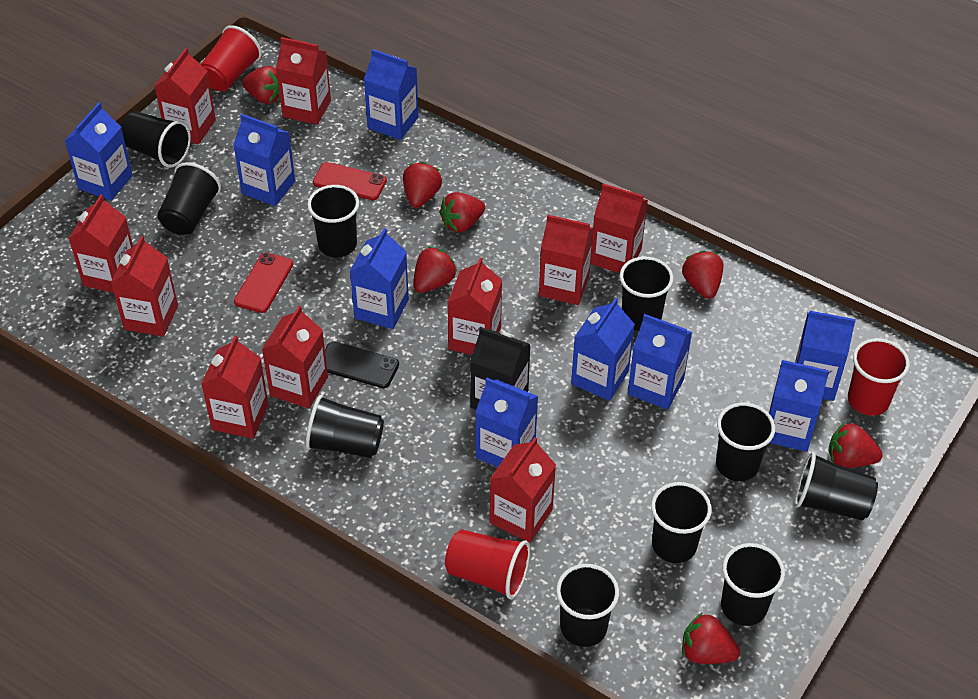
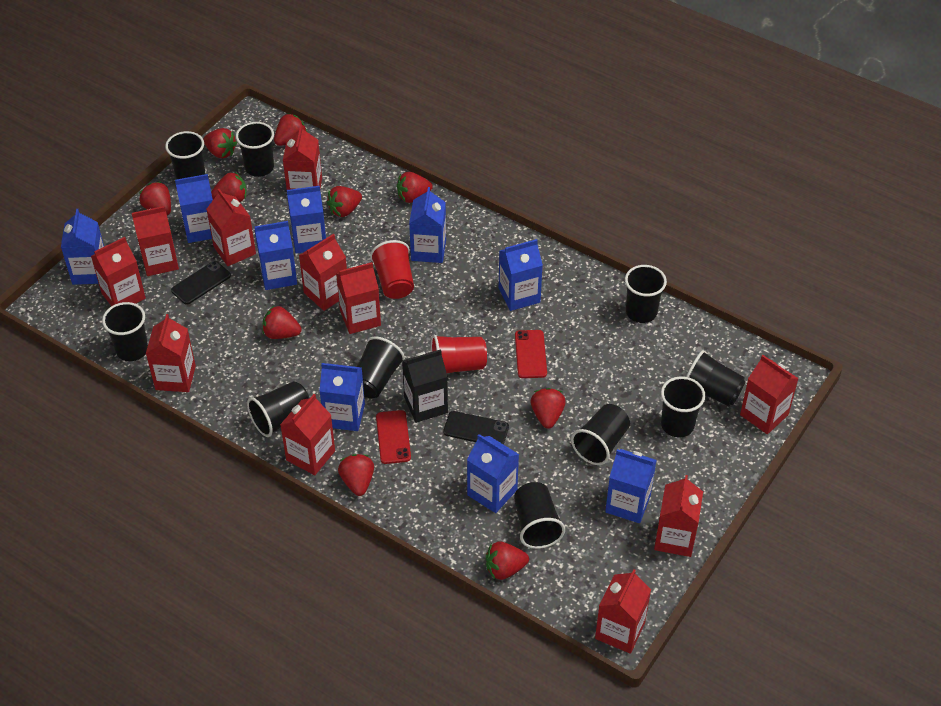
black phone: 1 -> 2
red carton: 10 -> 11
red cup: 3 -> 2
red strawberry: 7 -> 10

